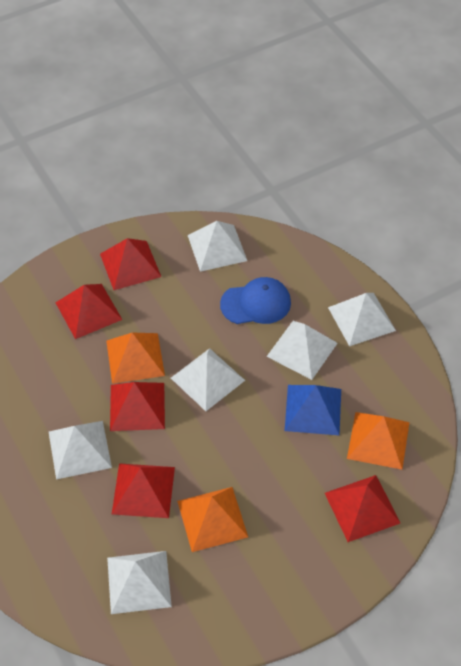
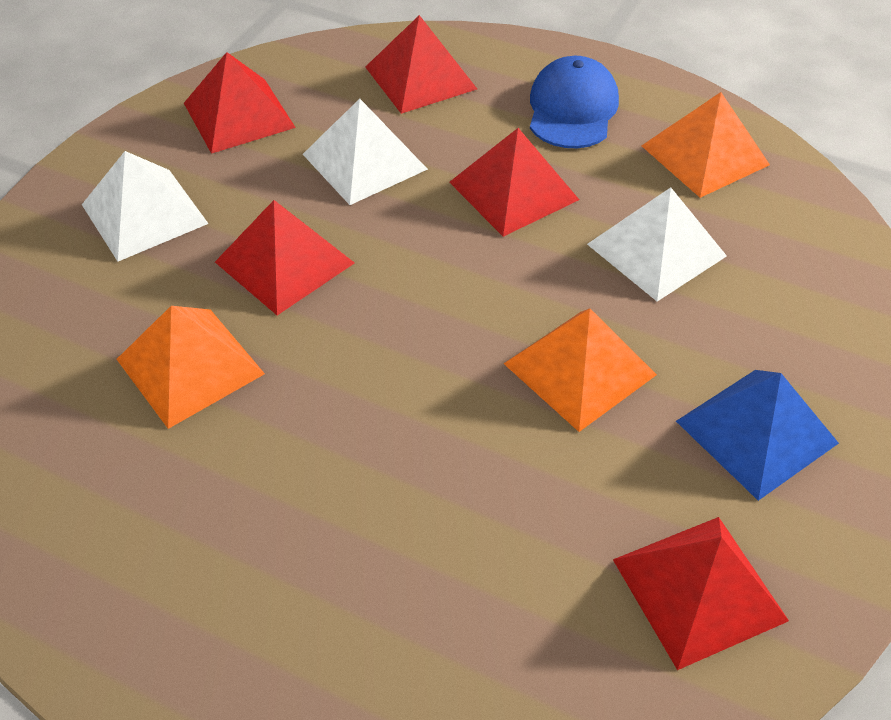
white pyramid: 6 -> 3

